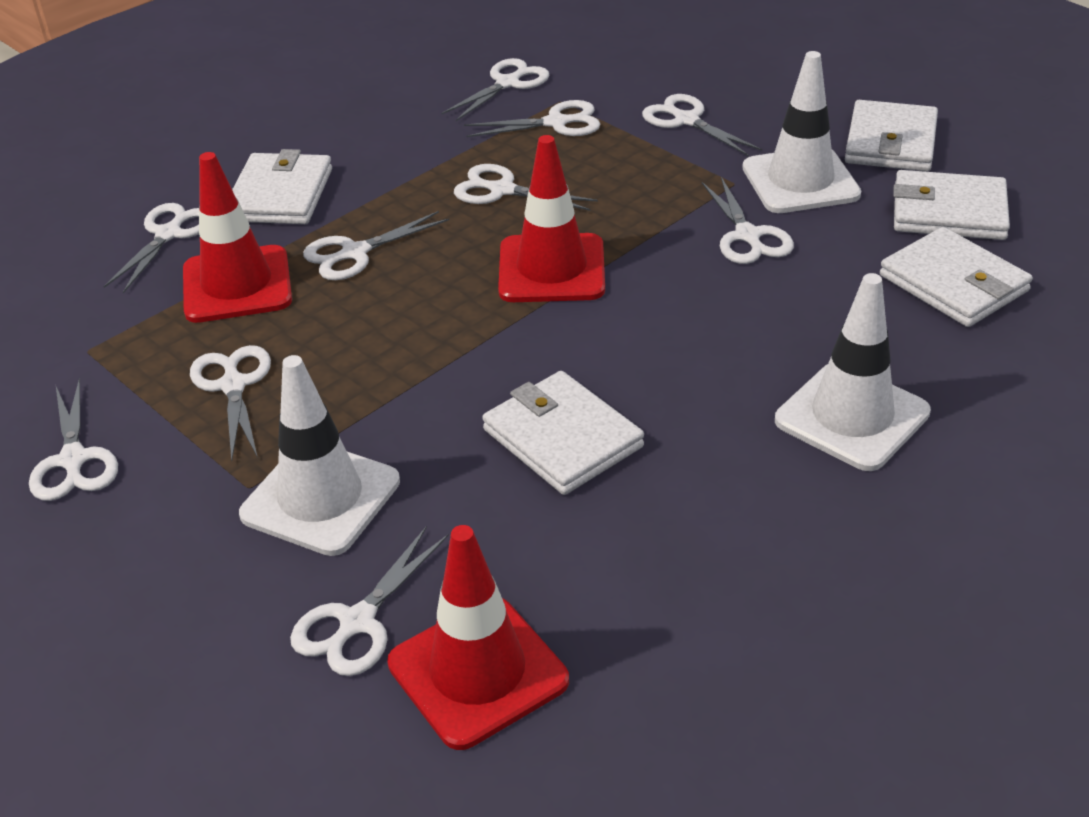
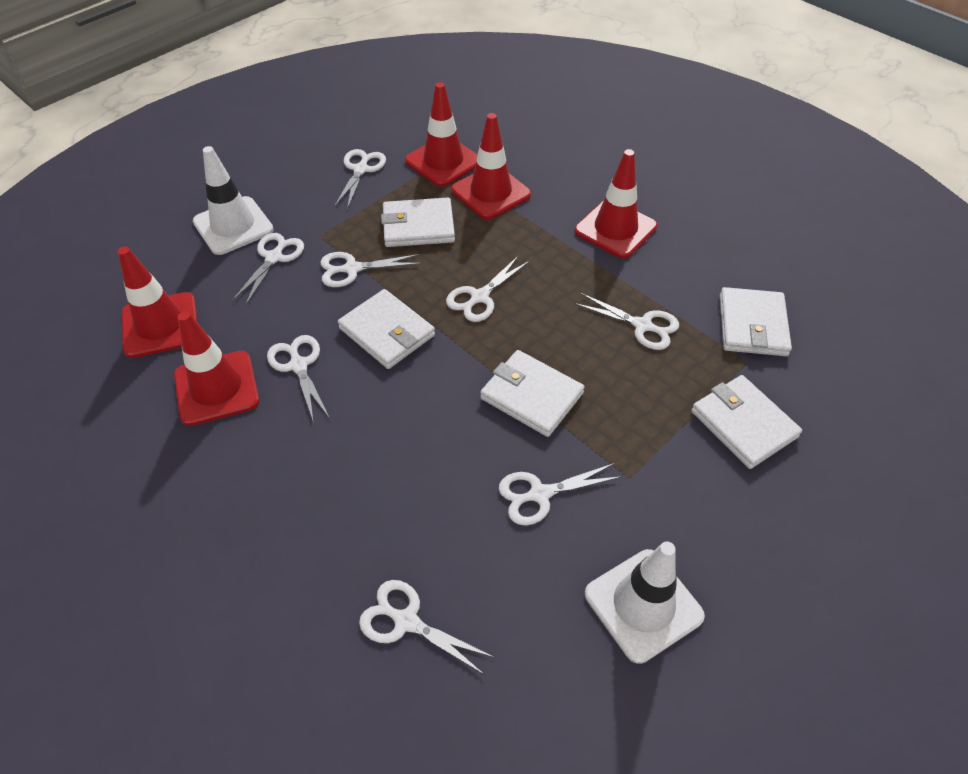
red traffic cone: 3 -> 5
white scissors: 10 -> 8
white traffic cone: 3 -> 2

